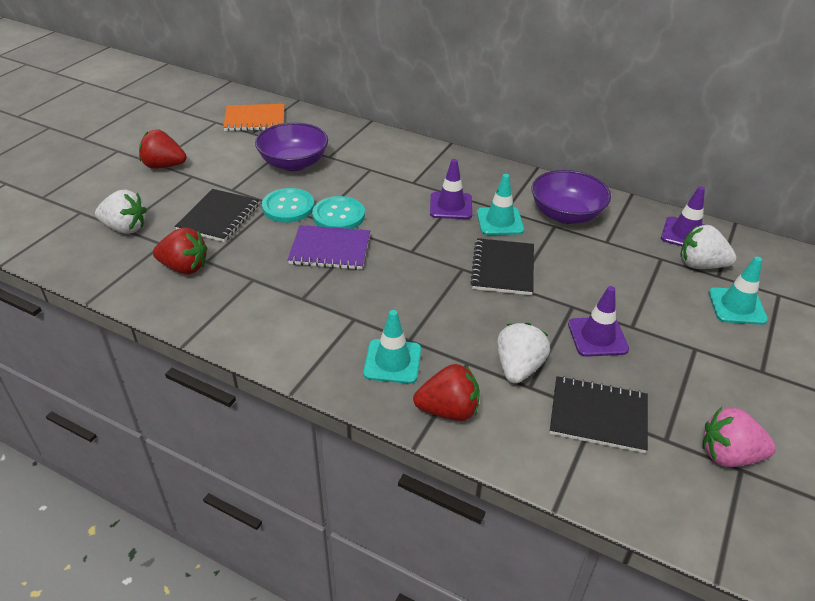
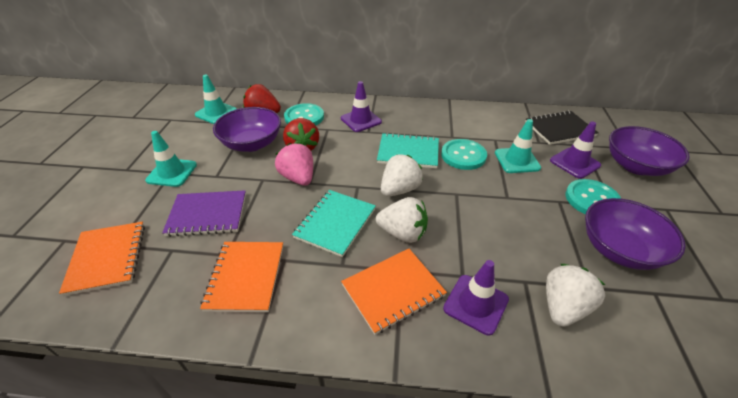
black notebook: 3 -> 1
orange notebook: 1 -> 3
purple bowl: 2 -> 3
red strawberry: 3 -> 2
turquoise button: 2 -> 3
turquoise notebook: 0 -> 2

